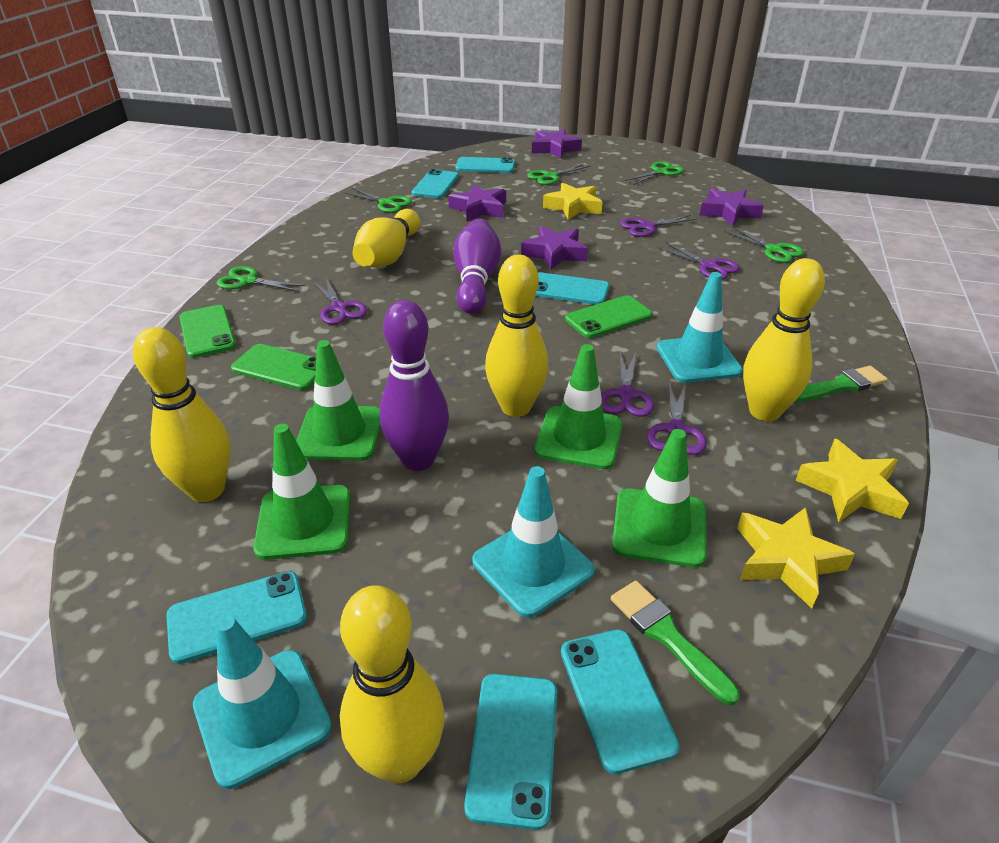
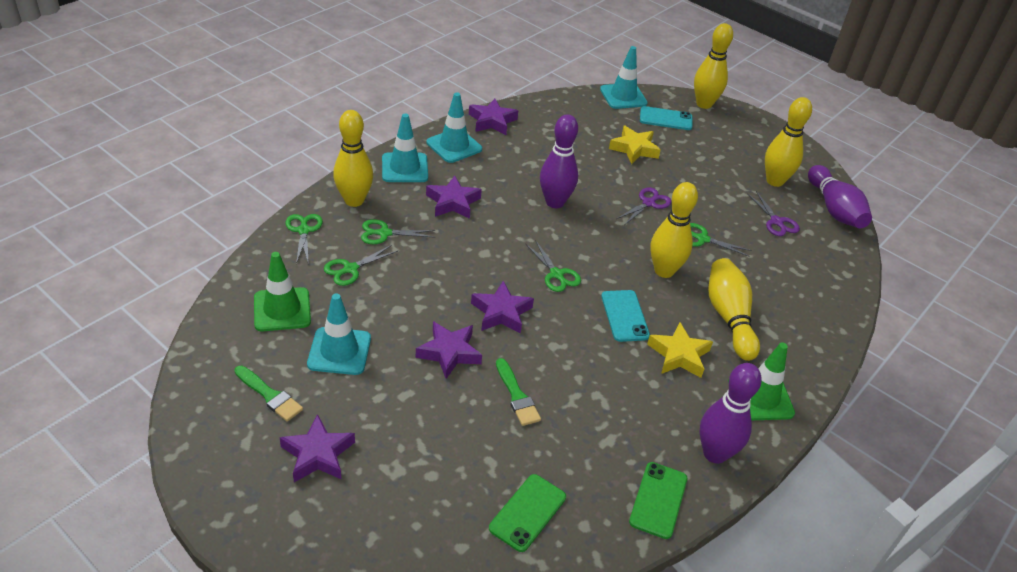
green phone: 3 -> 2
green traffic cone: 4 -> 2
purple bowling pin: 2 -> 3
purple scissors: 5 -> 2
purple star: 4 -> 5
turquoise phone: 6 -> 2
turquoise traffic cone: 3 -> 4
yellow star: 3 -> 2

